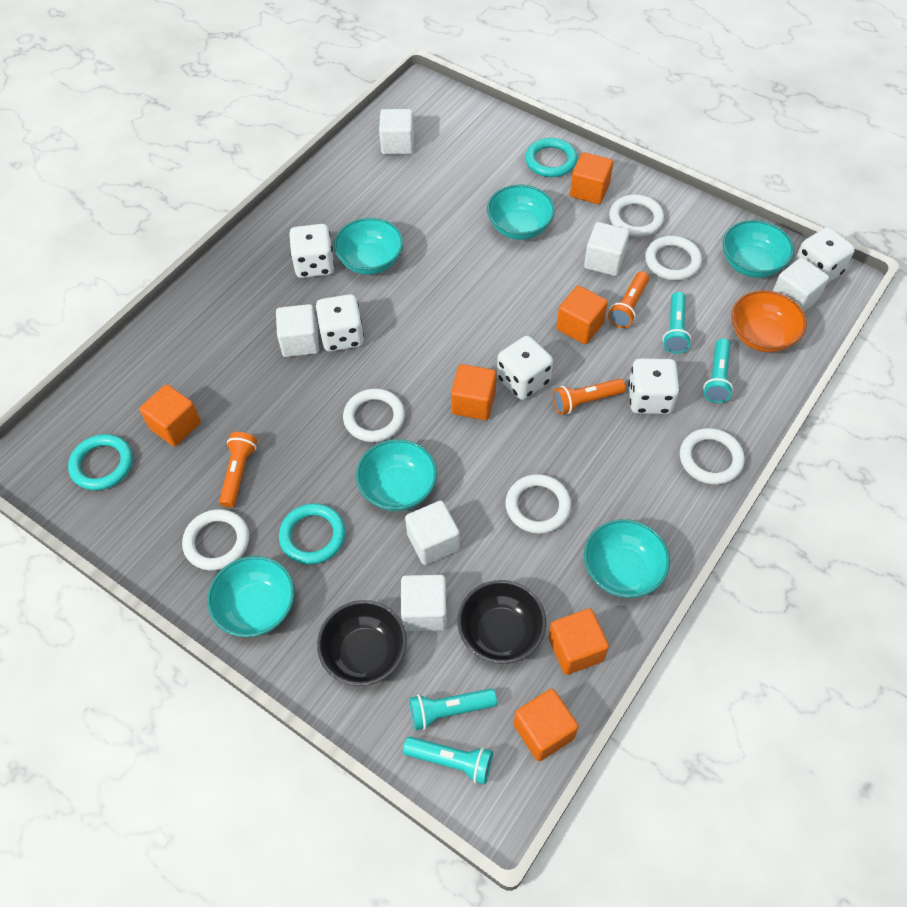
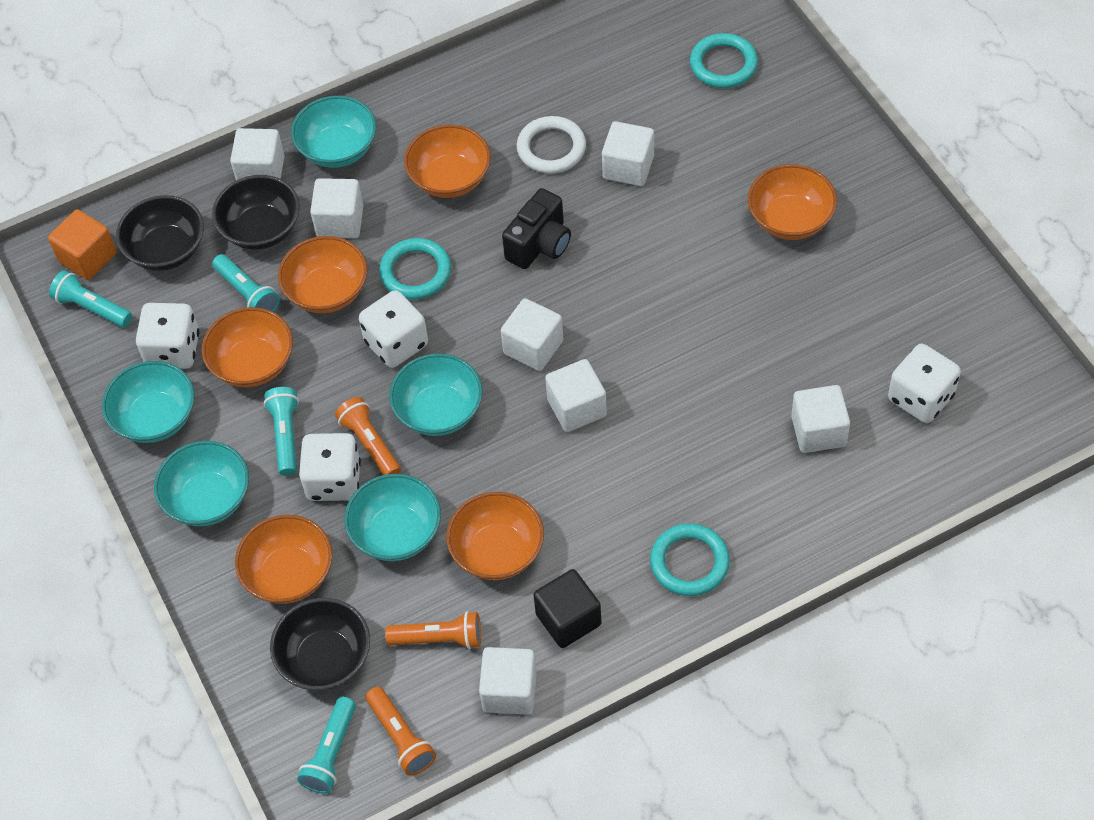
black bowl: 2 -> 3
black camera: 0 -> 1
black cube: 0 -> 1
orange bowl: 1 -> 6
orange cube: 6 -> 1
turquoise bowl: 6 -> 5
white cube: 6 -> 7
white dice: 5 -> 4
white ring: 6 -> 1

